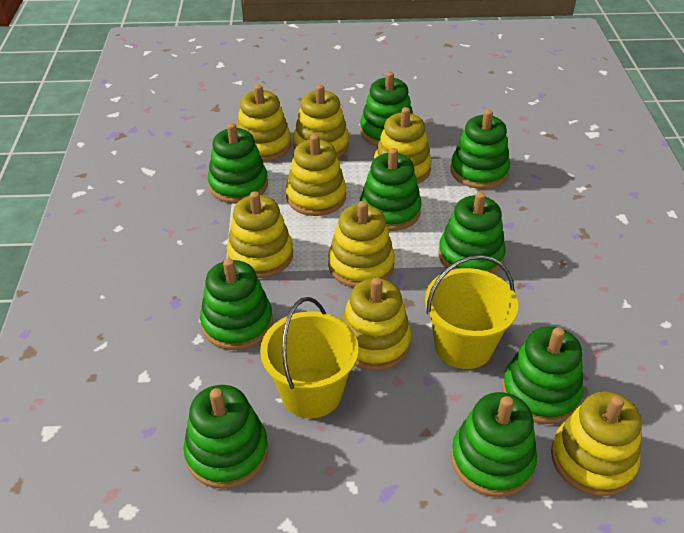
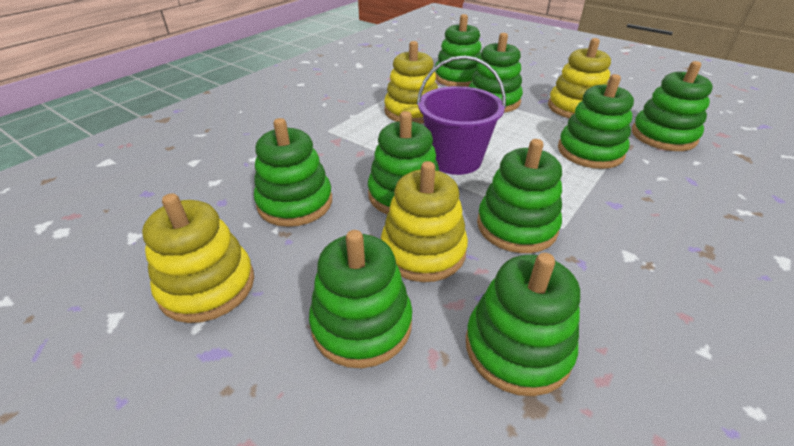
purple bucket: 0 -> 1
yellow bucket: 2 -> 0
yellow stacking toy: 8 -> 4

